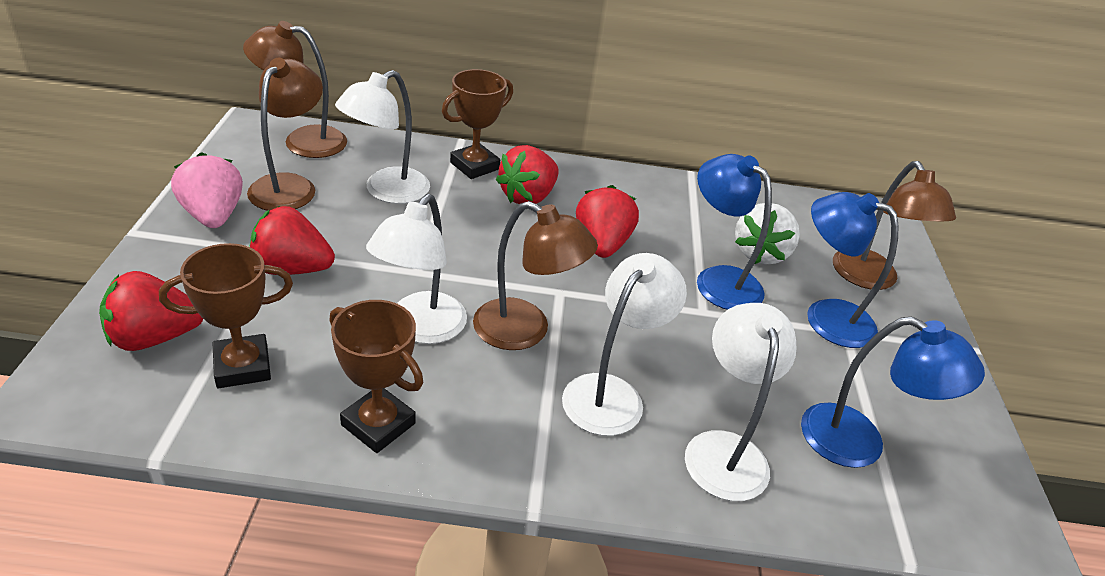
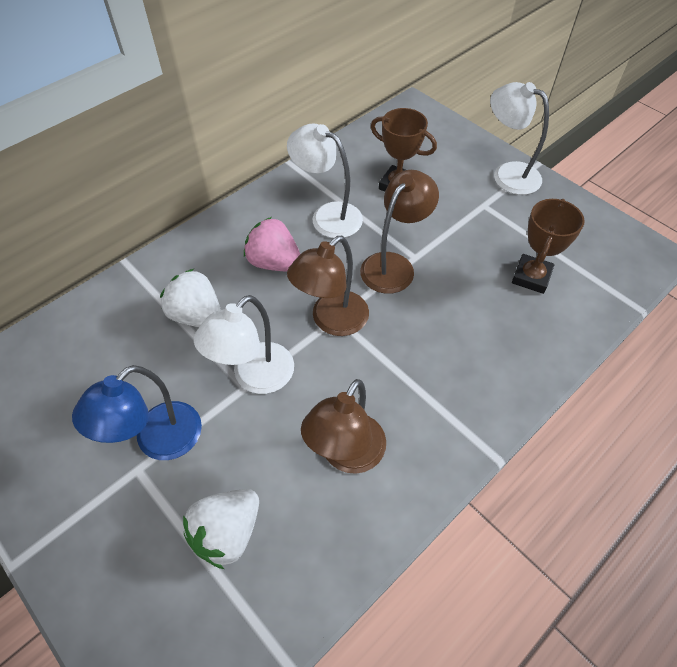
blue lamp: 3 -> 1
brown lamp: 4 -> 3
brown trophy: 3 -> 2
red strawberry: 4 -> 0
white lamp: 4 -> 3
white strawberry: 1 -> 2

